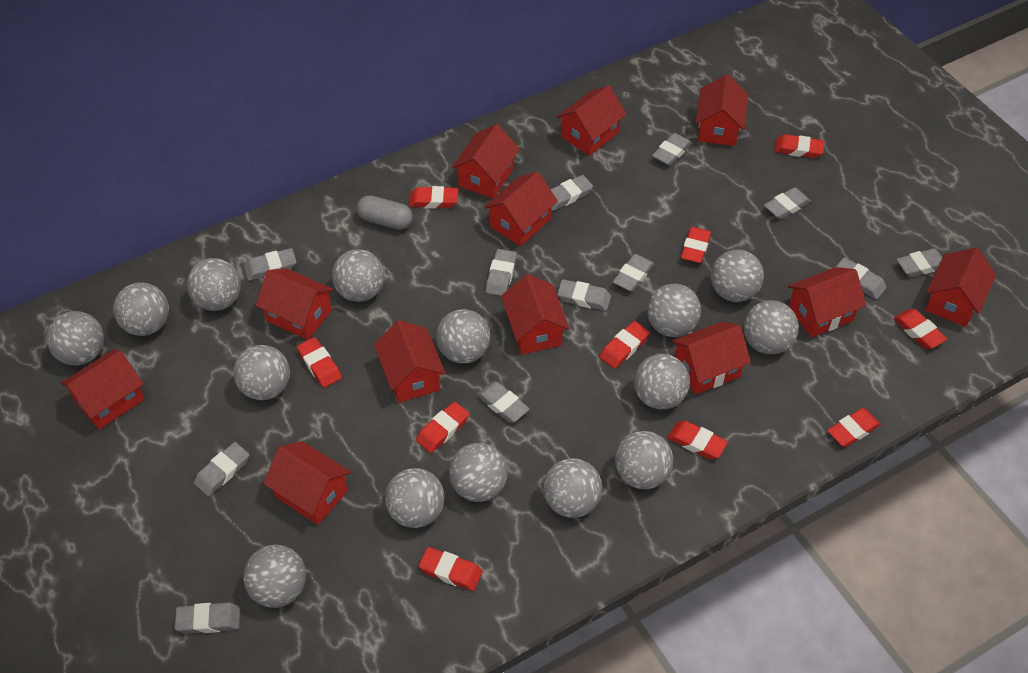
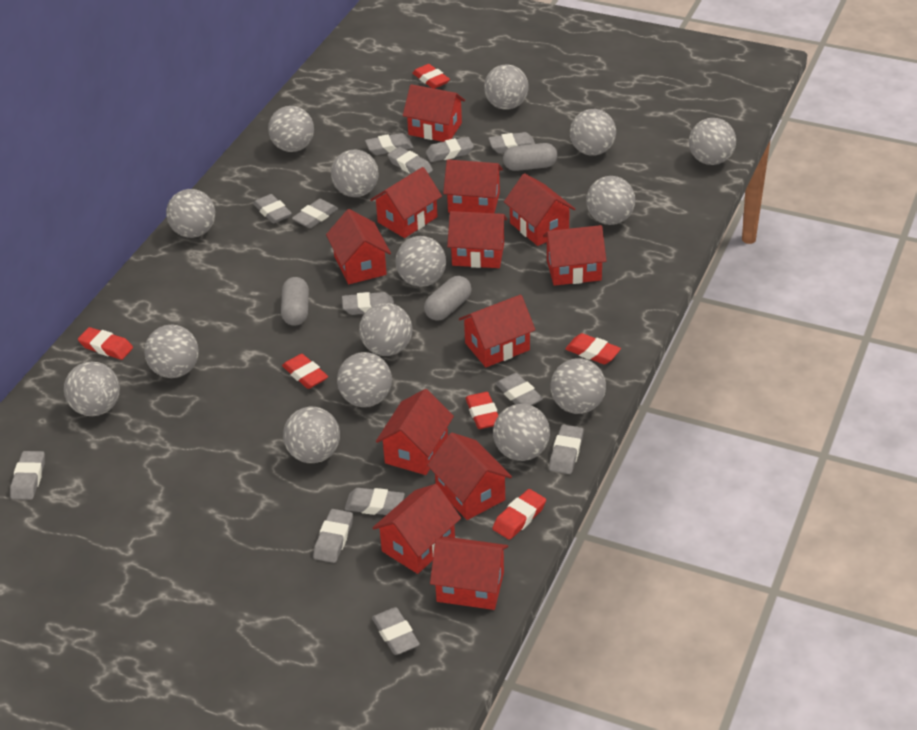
grey capsule: 1 -> 3
grey eraser: 12 -> 13
red eraser: 10 -> 6

